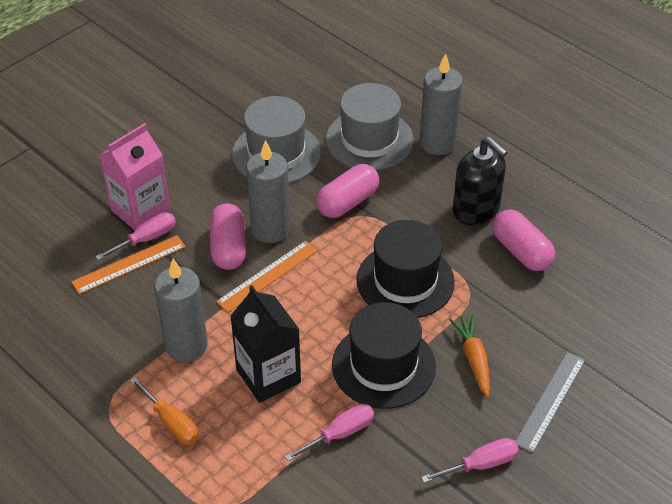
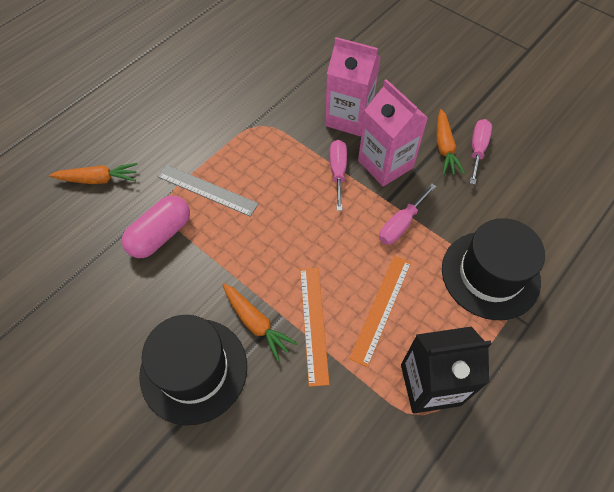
black soap dispenser: 1 -> 0
grey candle: 3 -> 0
grey hat: 2 -> 0
orange carrot: 1 -> 3
orange screwdriver: 1 -> 0
pink capsule: 3 -> 1
pink carton: 1 -> 2

